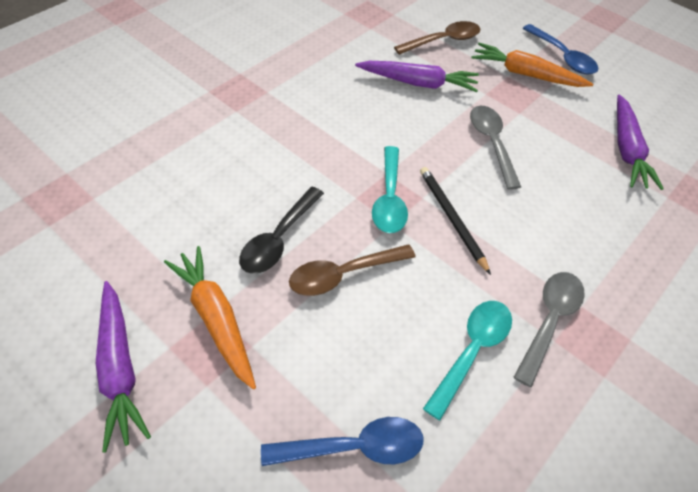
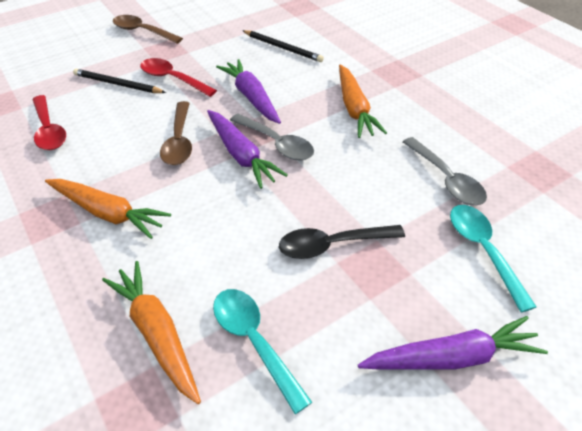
black pencil: 1 -> 2
blue spoon: 2 -> 0
orange carrot: 2 -> 3
red spoon: 0 -> 2

